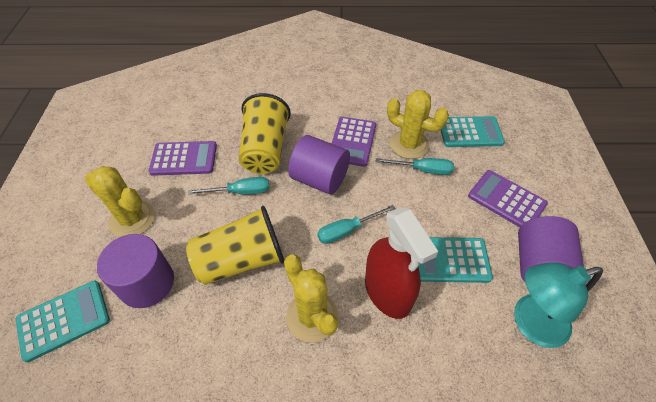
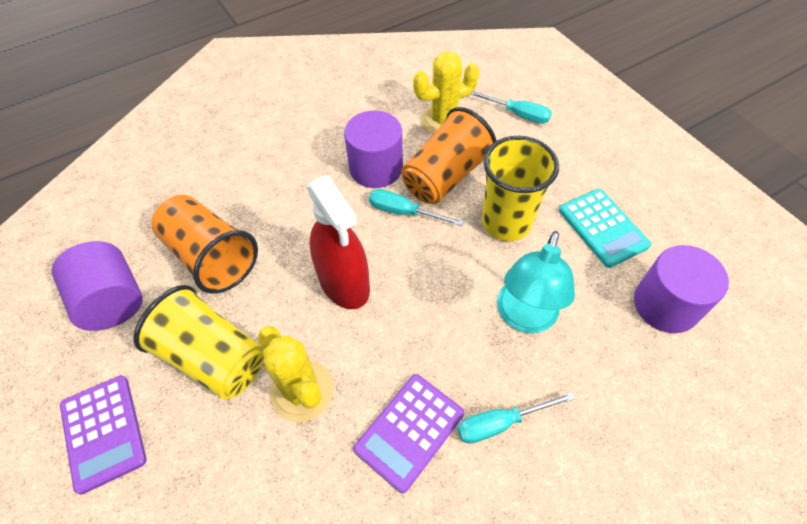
orange cup: 0 -> 2
purple calculator: 3 -> 2
turquoise calculator: 3 -> 1
yellow cactus: 3 -> 2

